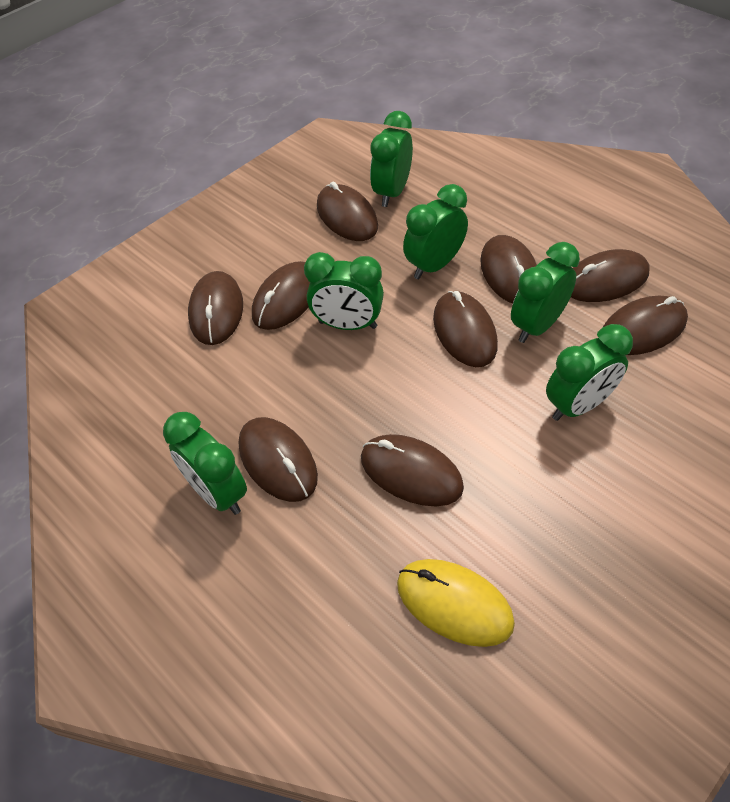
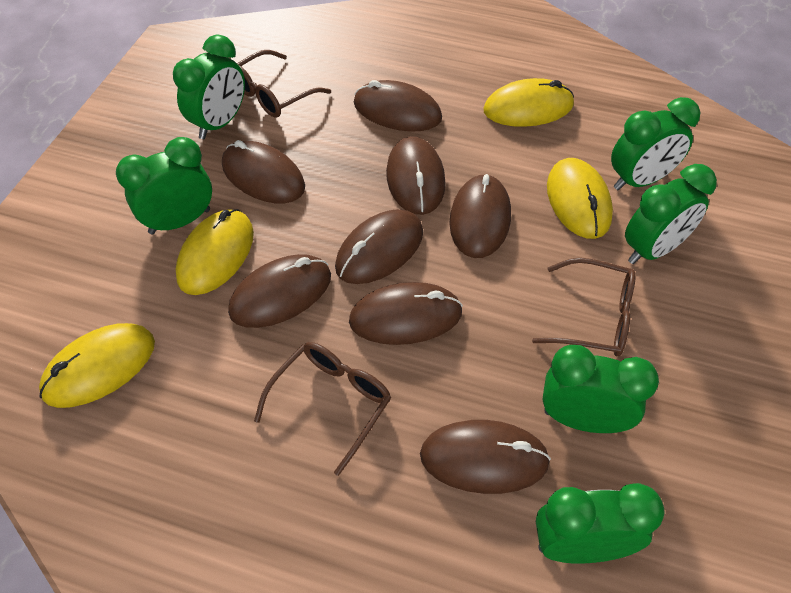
brown glasses: 0 -> 3
brown mouse: 9 -> 8
yellow mouse: 1 -> 4

